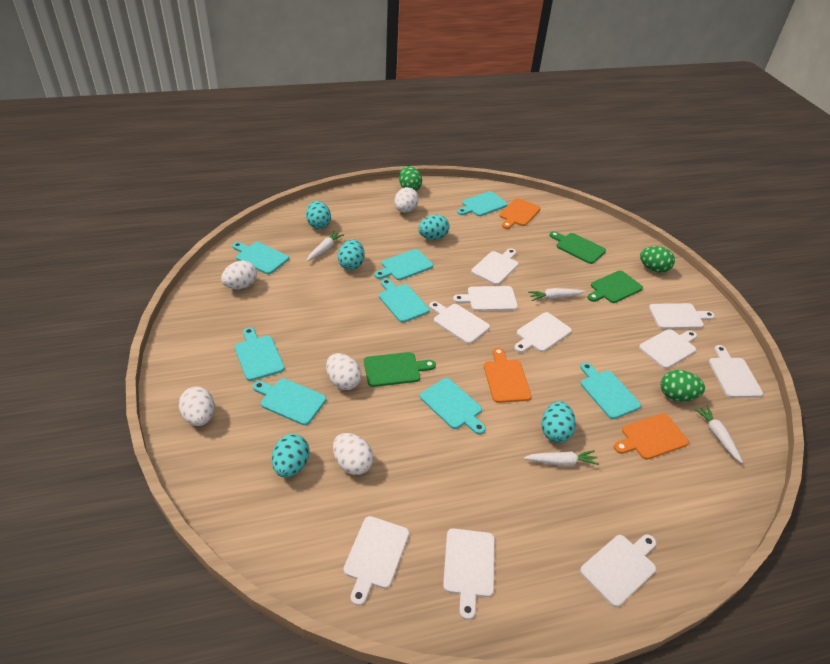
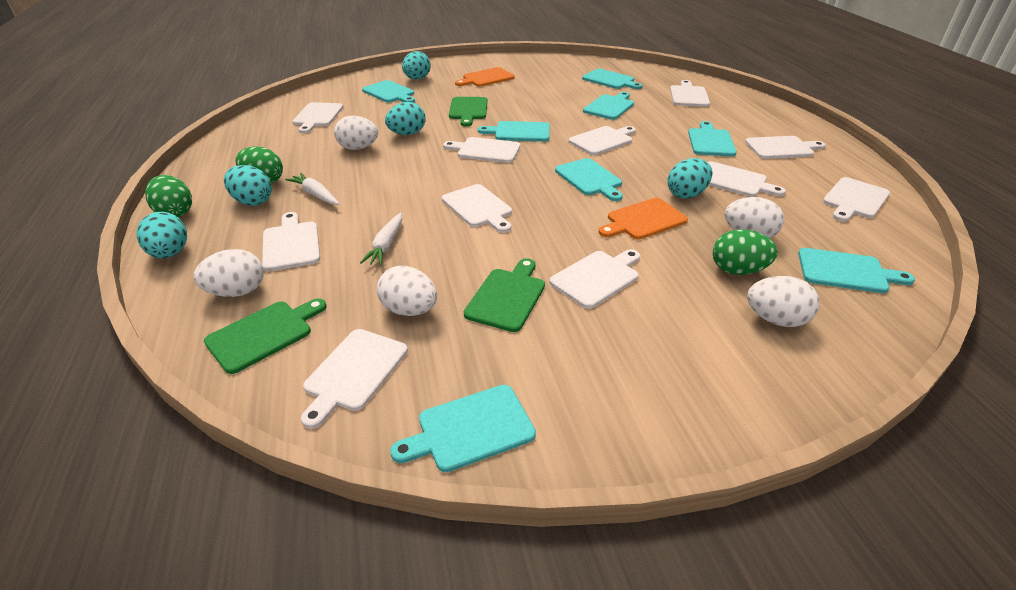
orange cutting board: 3 -> 2
white carrot: 4 -> 2
white cutting board: 10 -> 11

